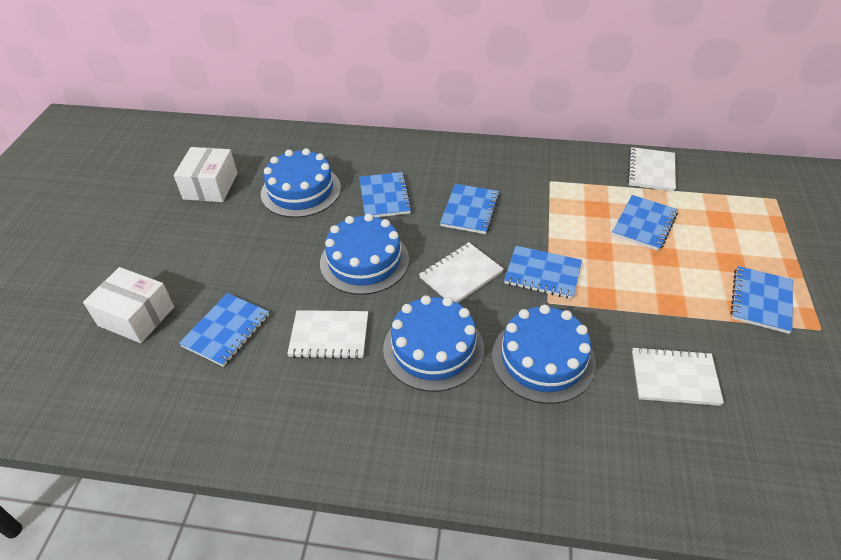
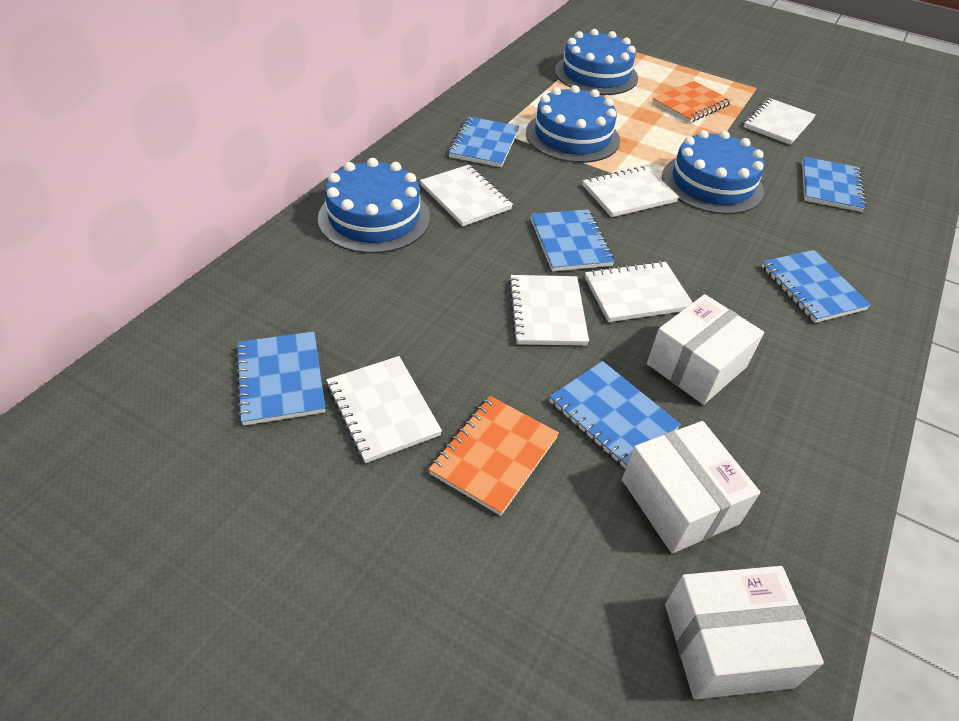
orange notebook: 0 -> 2
white box: 2 -> 3
white notebook: 4 -> 6

